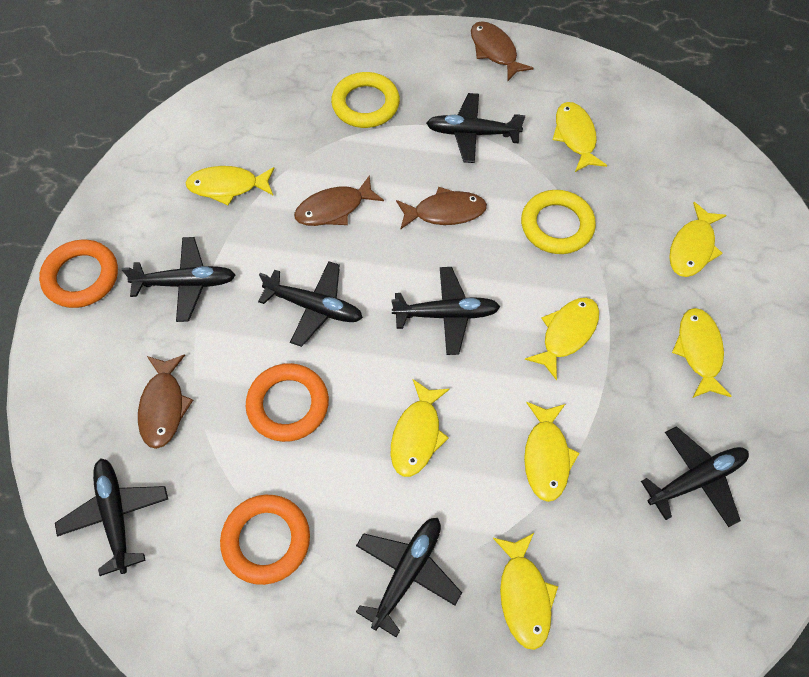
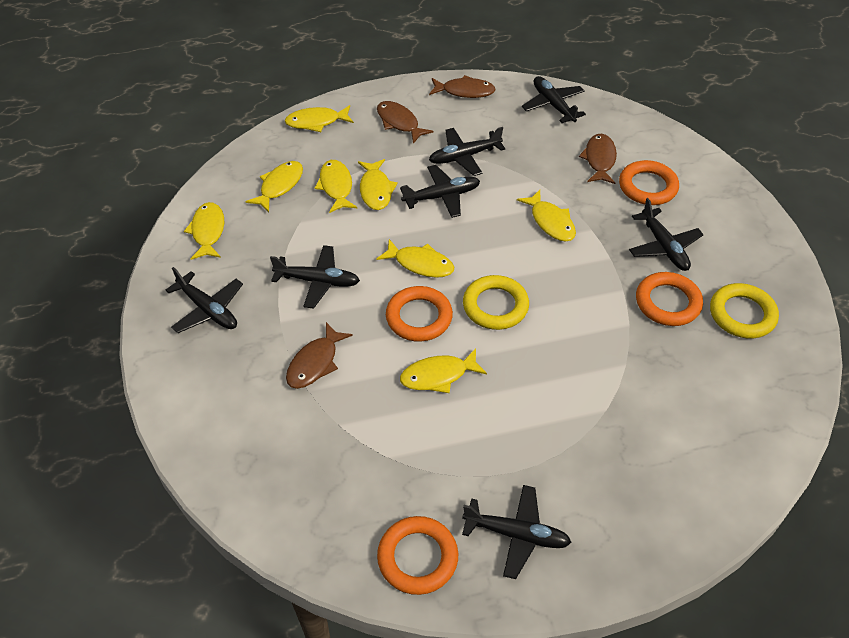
orange ring: 3 -> 4

